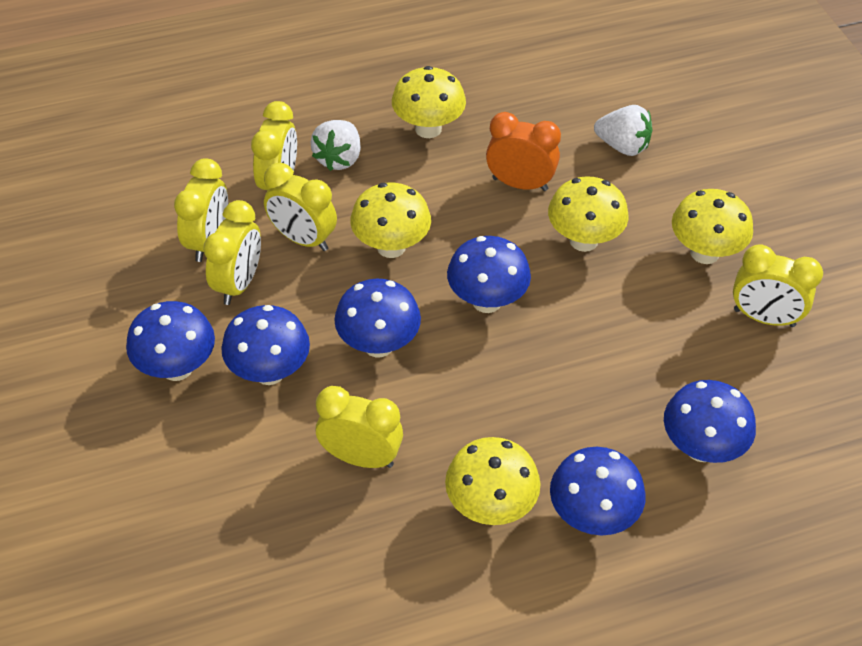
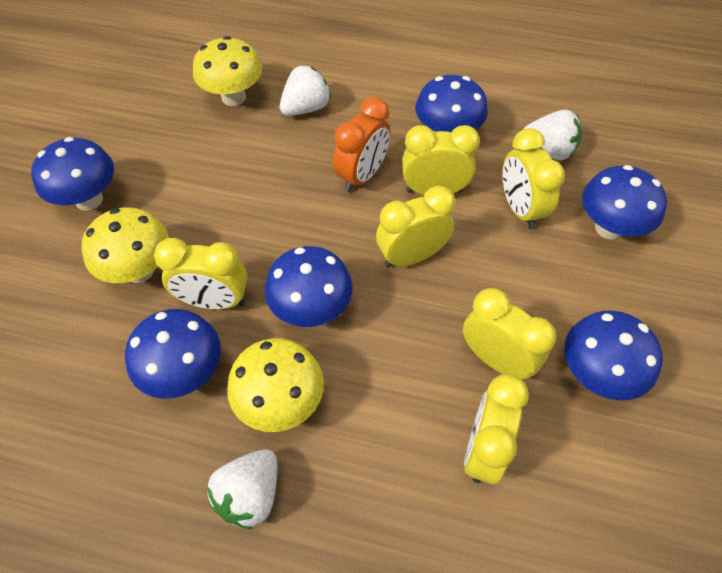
white strawberry: 2 -> 3
yellow mushroom: 5 -> 3

